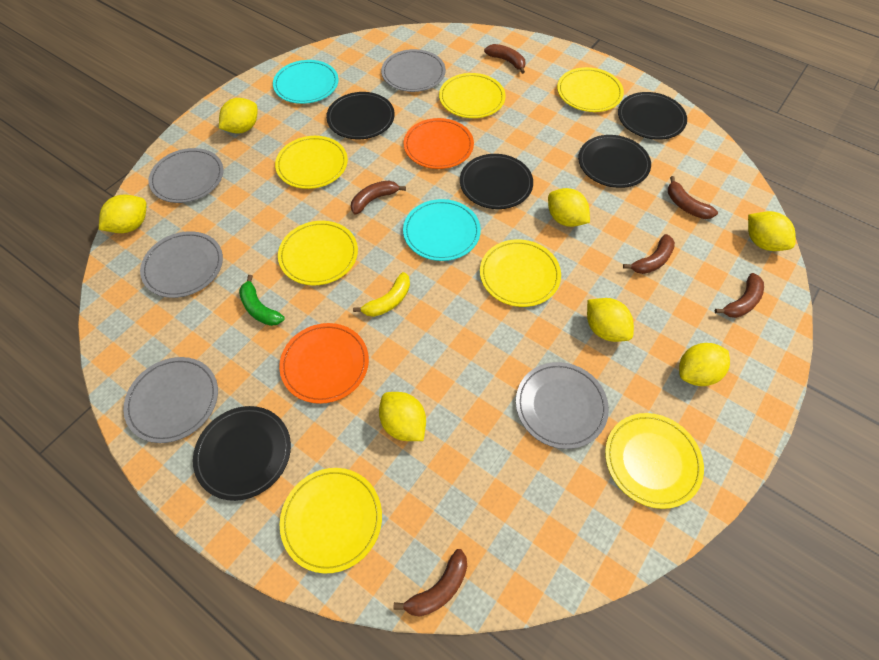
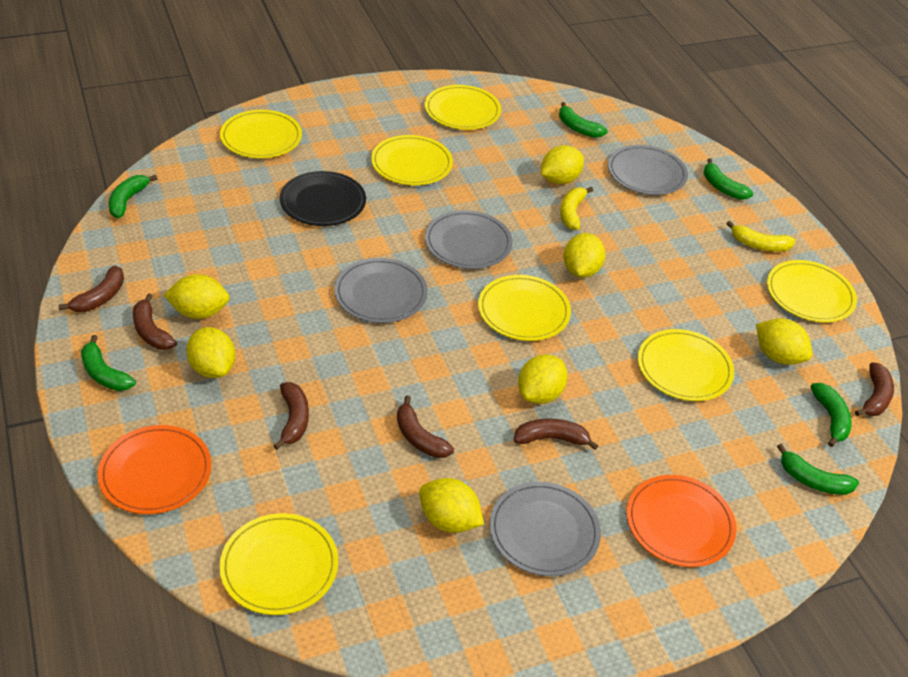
black plate: 5 -> 1
green banana: 1 -> 6
grey plate: 5 -> 4
turquoise plate: 2 -> 0
yellow banana: 1 -> 2

